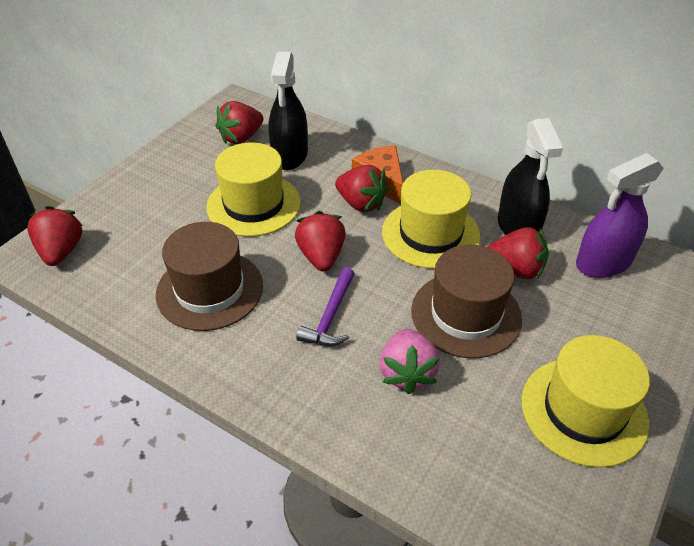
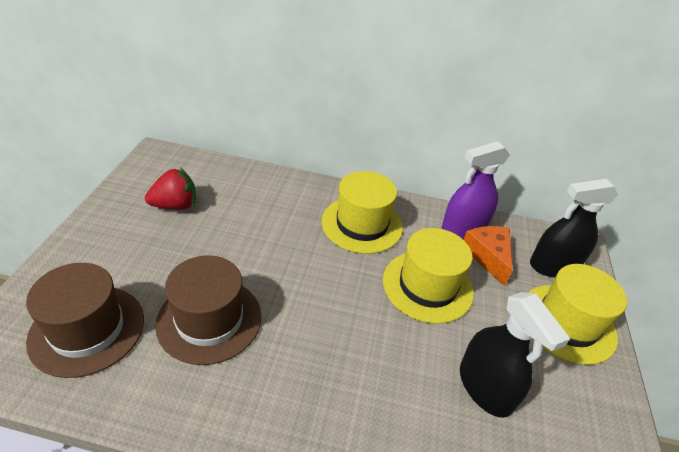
pink strawberry: 1 -> 0
purple hammer: 1 -> 0
red strawberry: 5 -> 1

